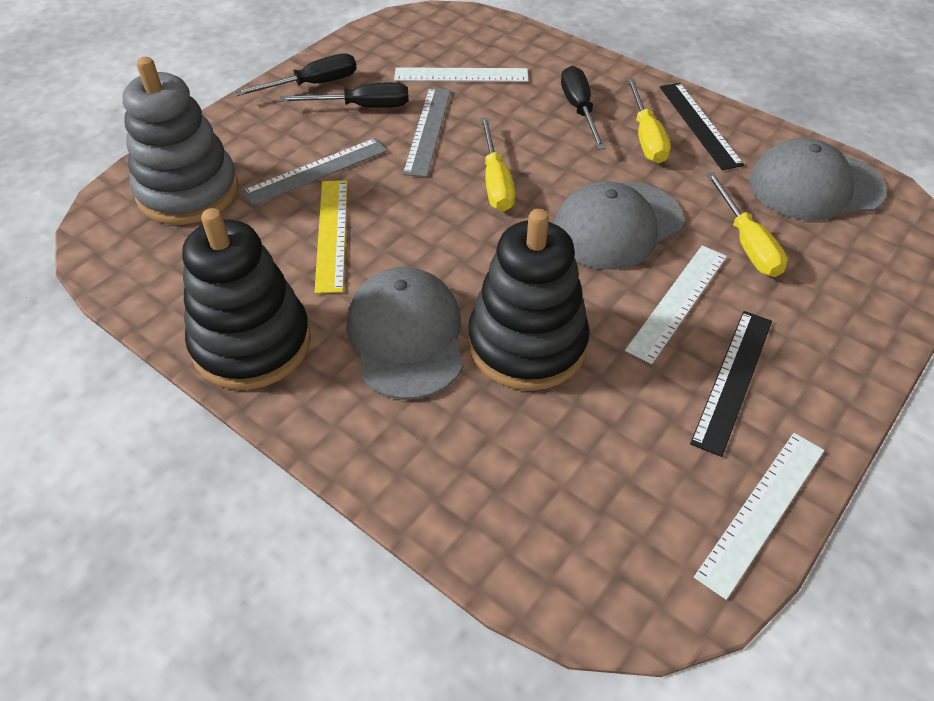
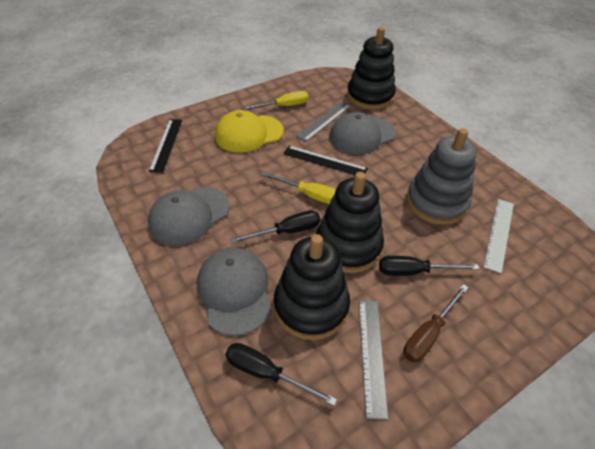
black stacking toy: 2 -> 3
brown screwdriver: 0 -> 1
white ruler: 3 -> 1
yellow cap: 0 -> 1
yellow ruler: 1 -> 0
yellow screwdriver: 3 -> 2

